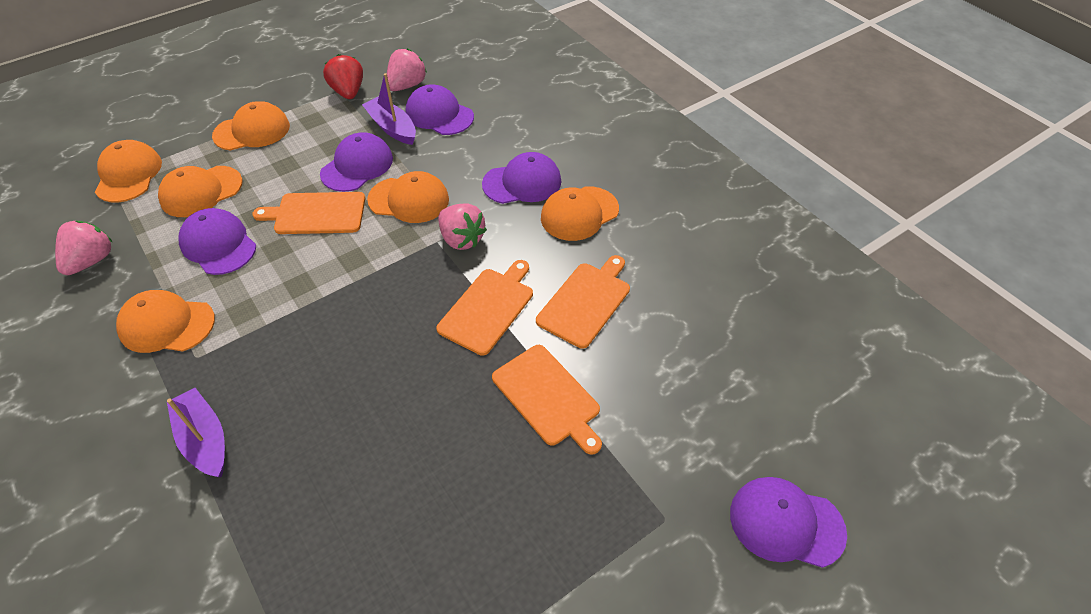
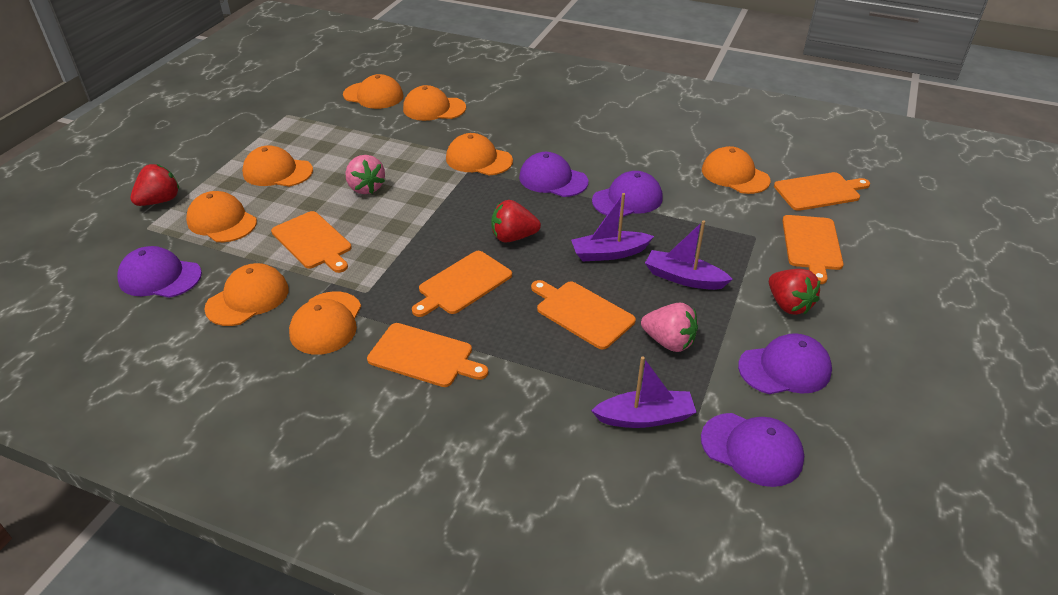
orange cap: 6 -> 8
orange cutting board: 4 -> 6
pink strawberry: 3 -> 2
purple boat: 2 -> 3
red strawberry: 1 -> 3

